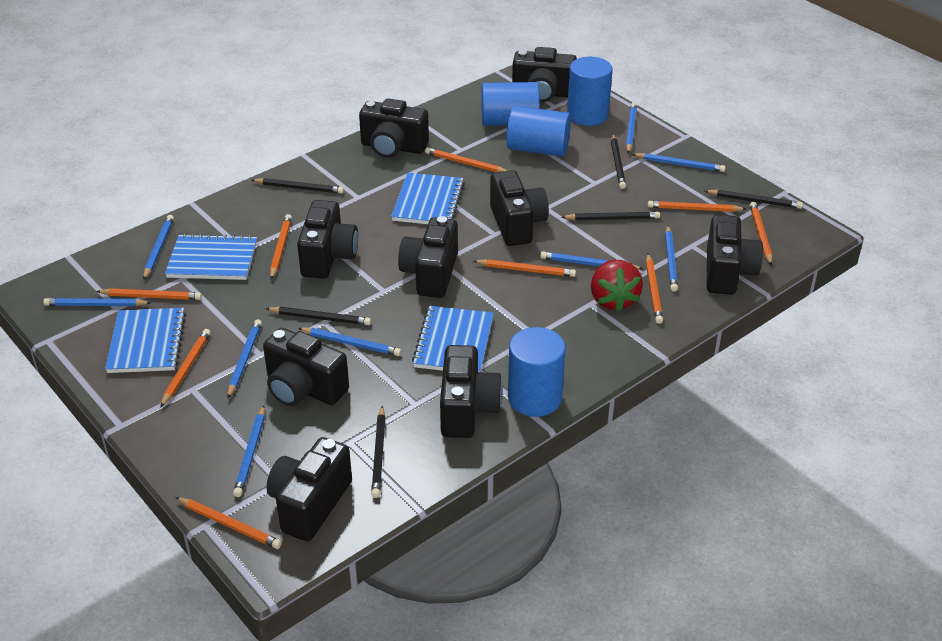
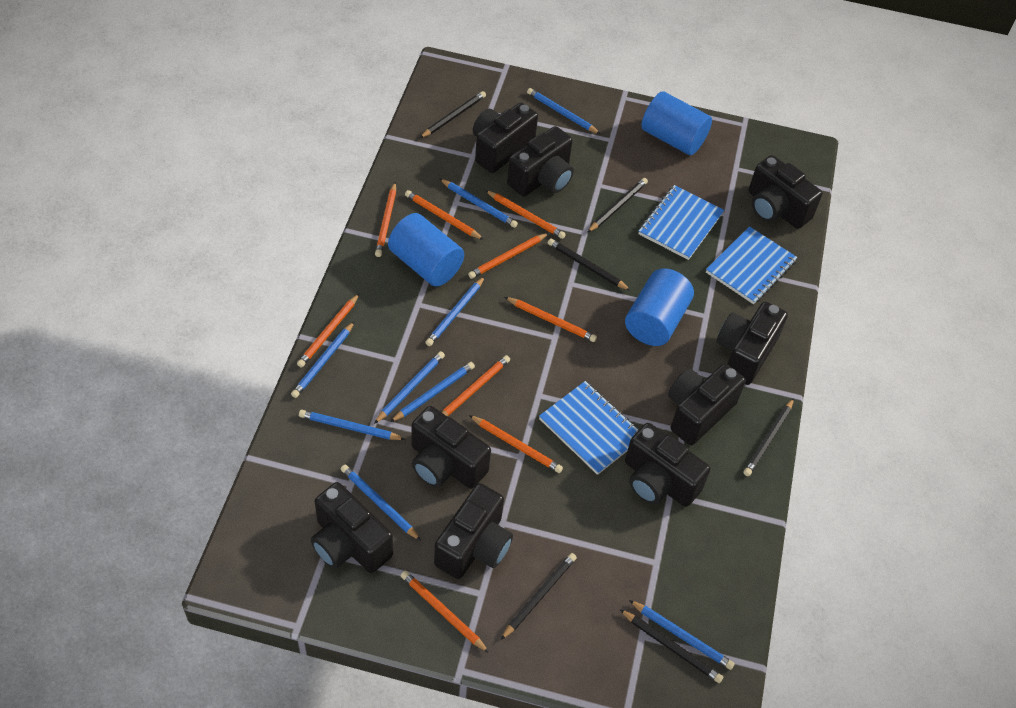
blue cylinder: 4 -> 3
blue notebook: 4 -> 3
red strawberry: 1 -> 0

